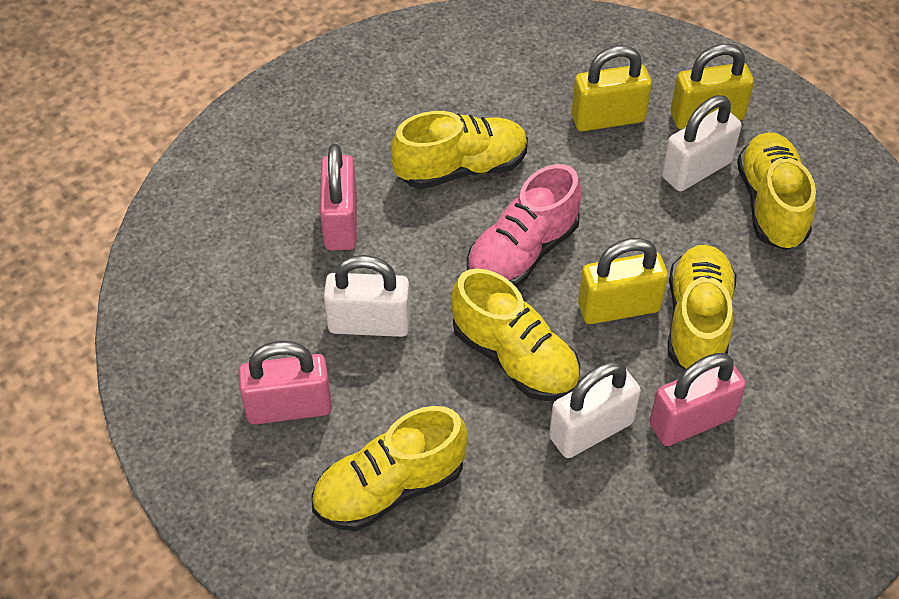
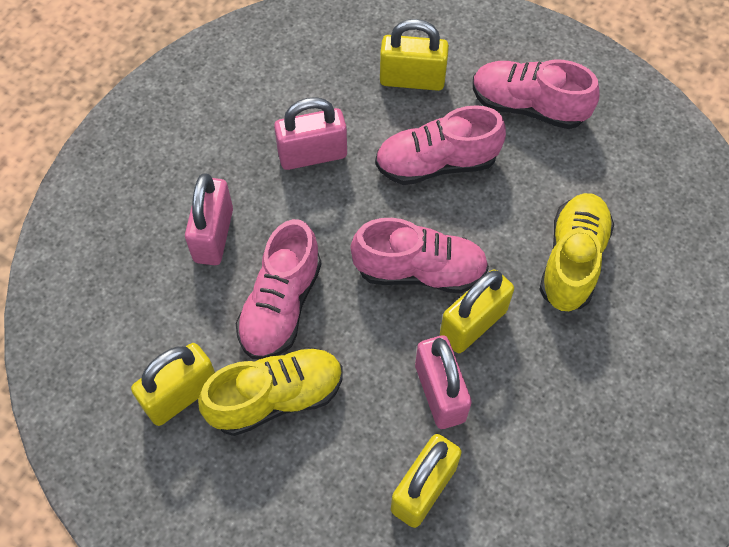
pink shoe: 1 -> 4
white padlock: 3 -> 0
yellow padlock: 3 -> 4
yellow shoe: 5 -> 2

